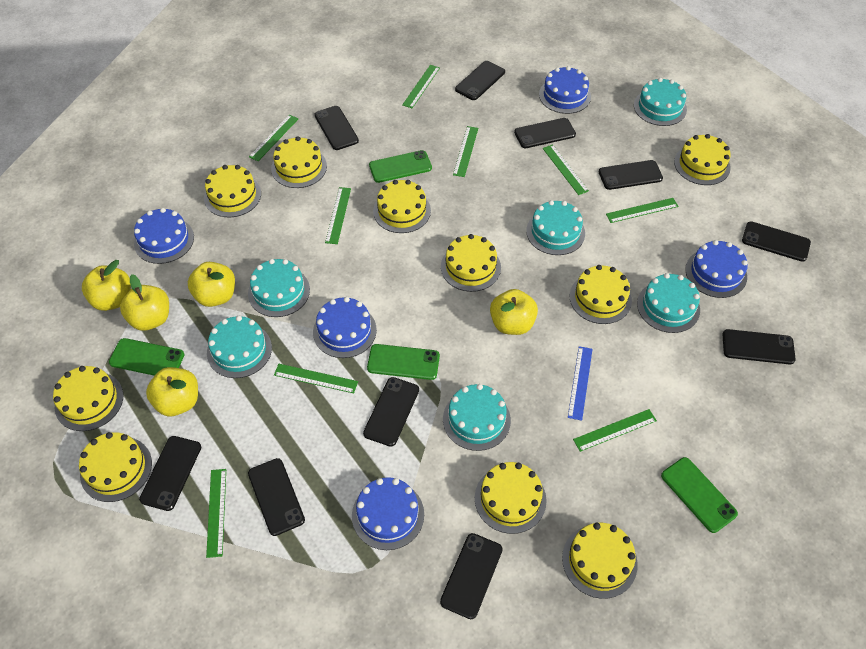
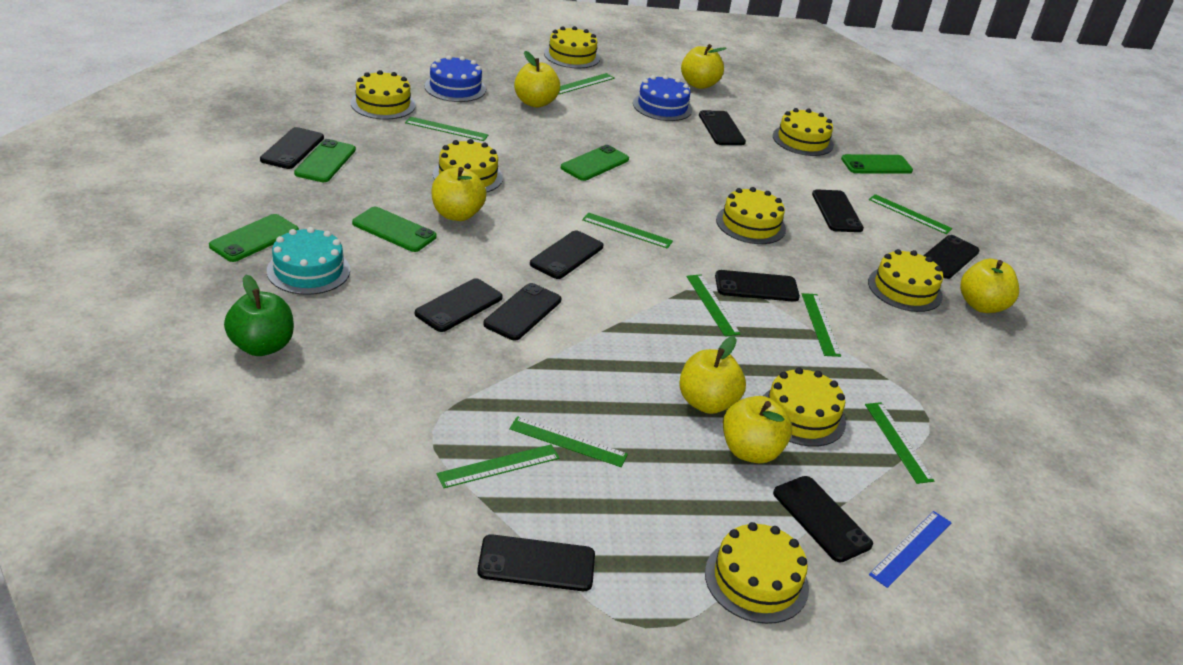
blue cake: 5 -> 2
green apple: 0 -> 1
green phone: 4 -> 5
turquoise cake: 6 -> 1
yellow apple: 5 -> 6
yellow cake: 10 -> 8

